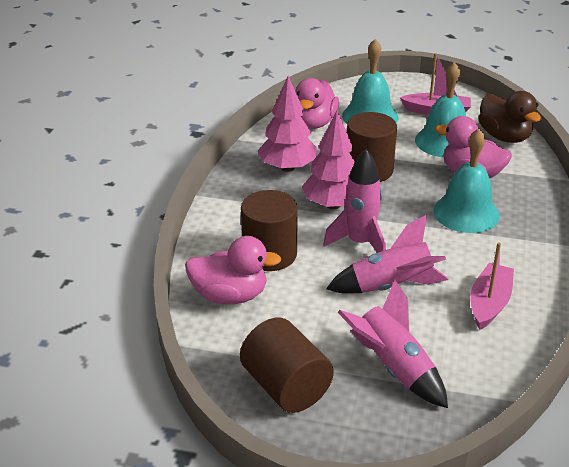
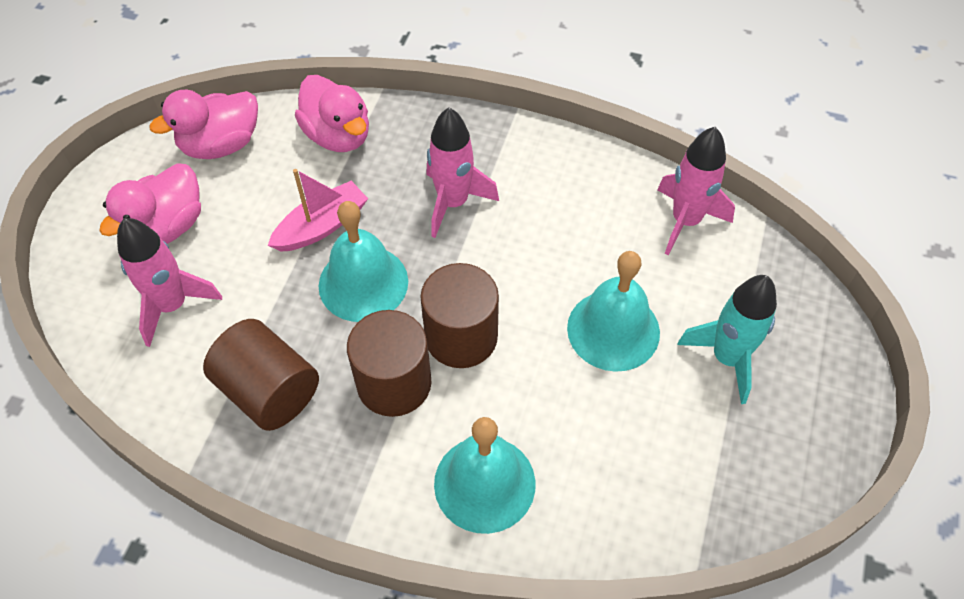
brown duck: 1 -> 0
pink boat: 2 -> 1
pink tree: 2 -> 0
turquoise rocket: 0 -> 1

